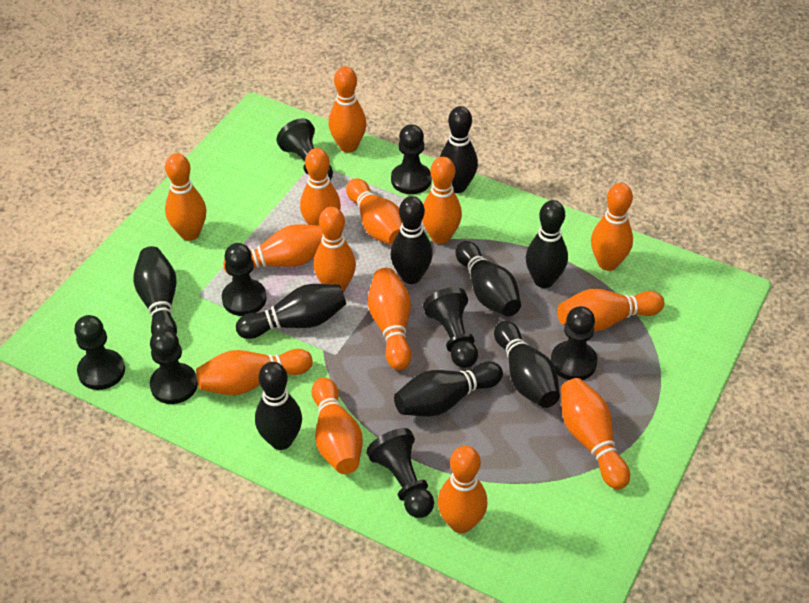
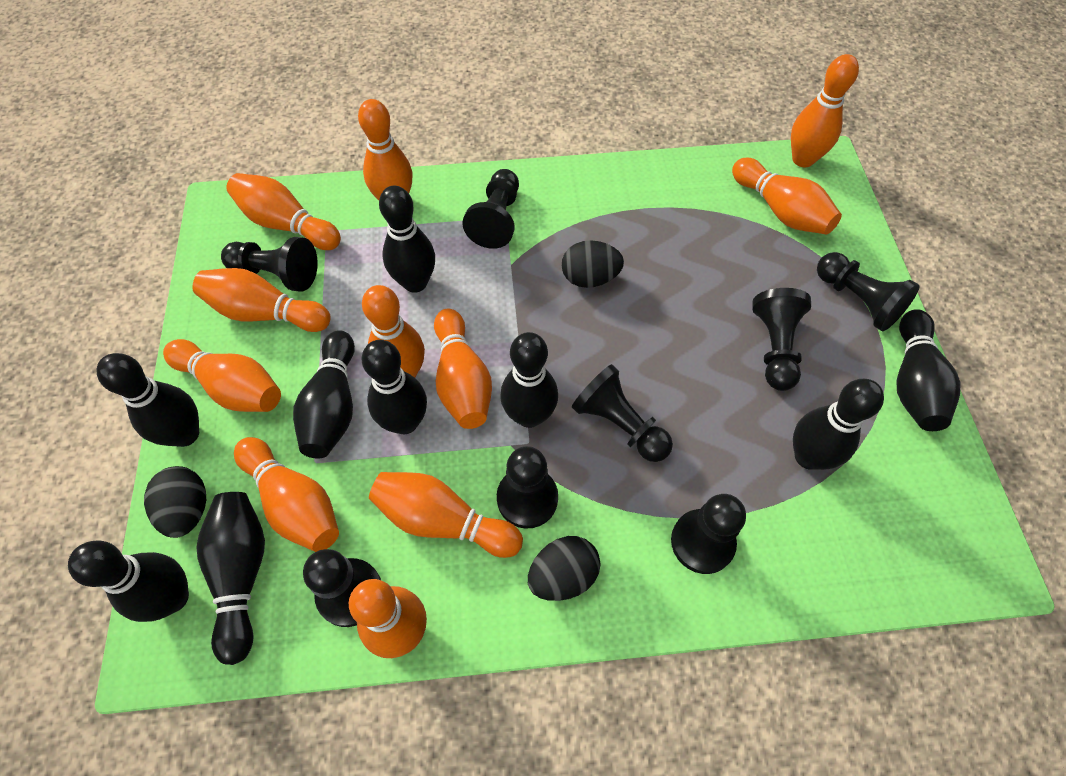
black egg: 0 -> 3
orange bowling pin: 14 -> 11

